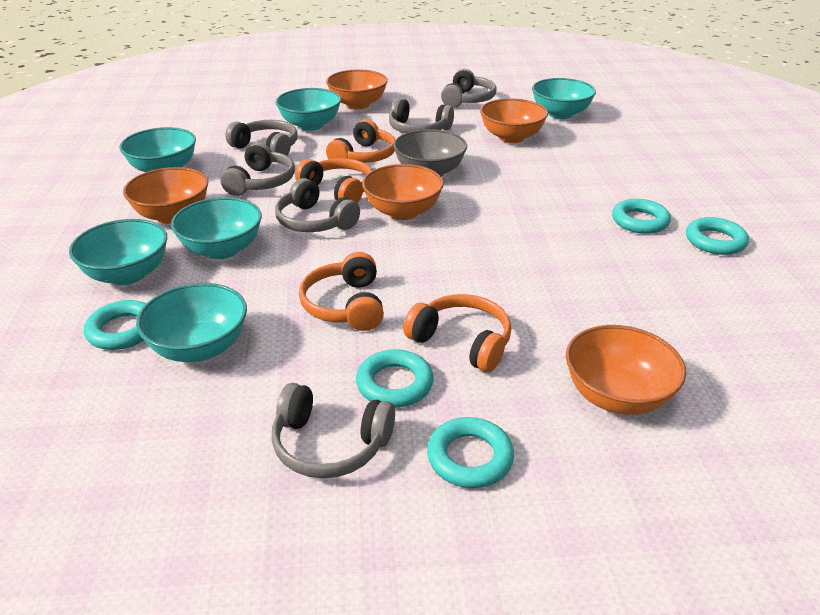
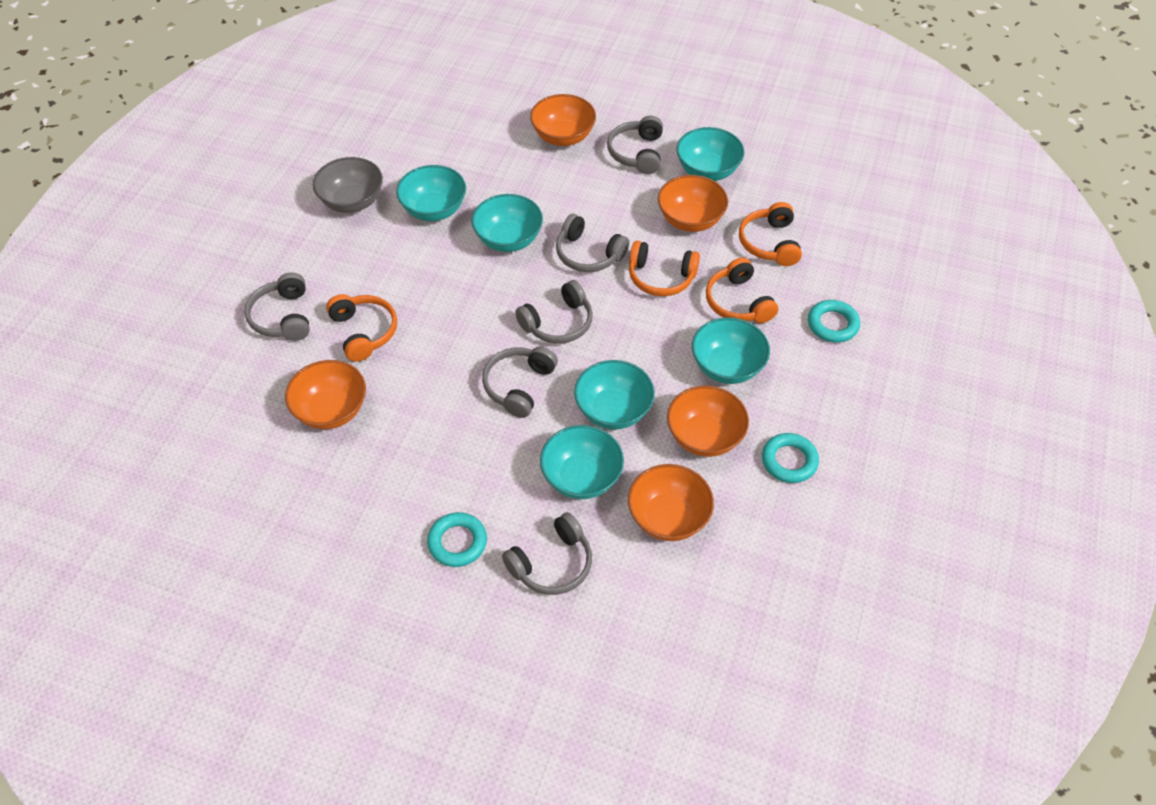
turquoise ring: 5 -> 3

